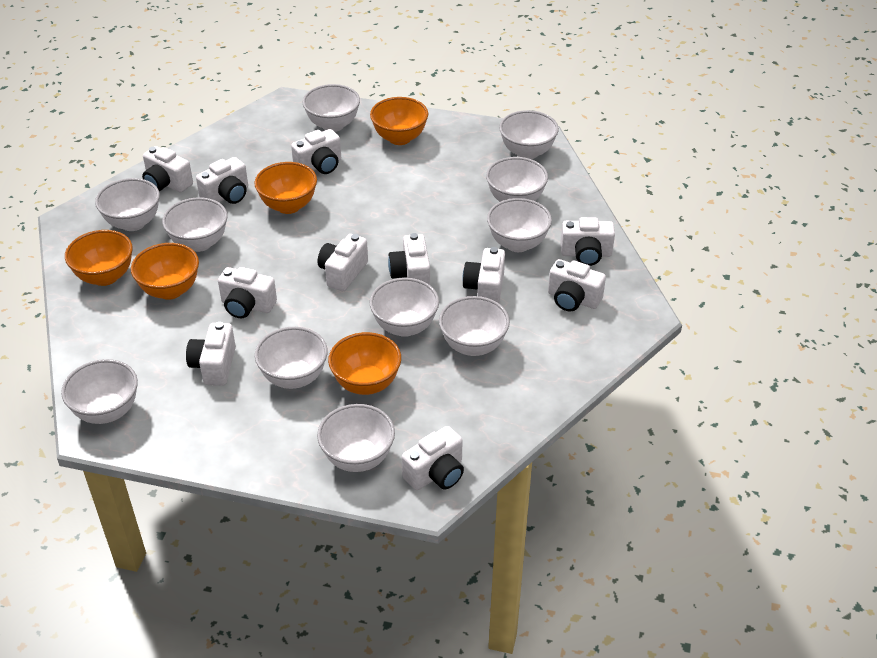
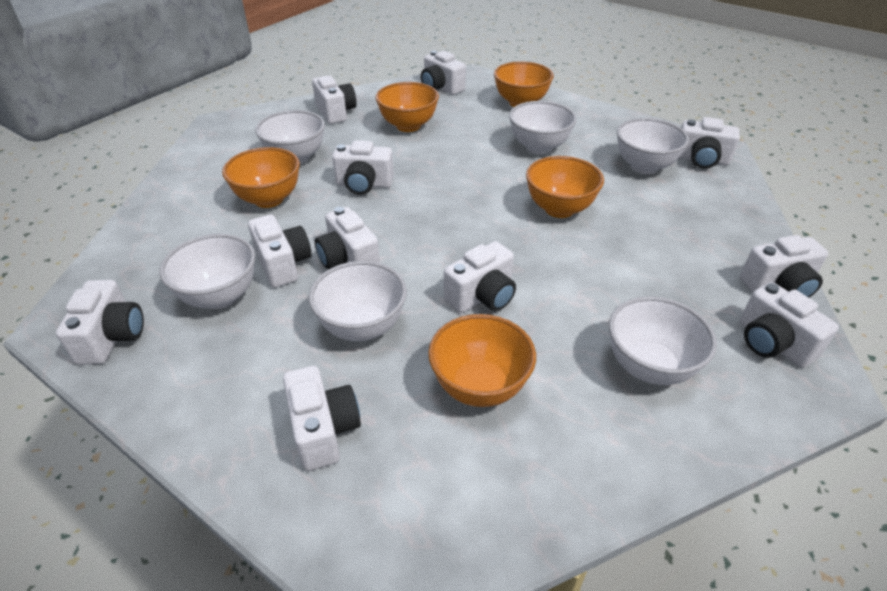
white bowl: 11 -> 6

